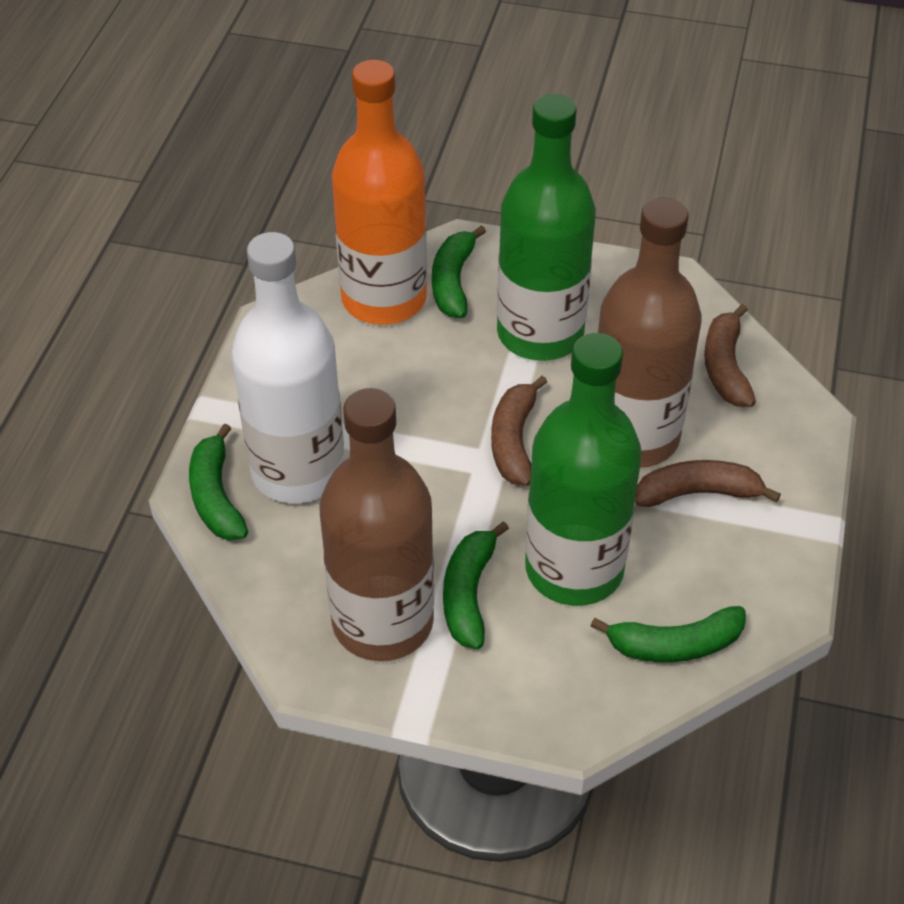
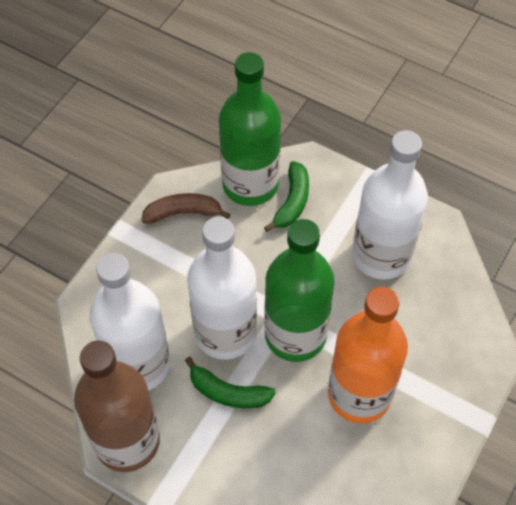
brown banana: 3 -> 1
brown bottle: 2 -> 1
green banana: 4 -> 2
white bottle: 1 -> 3

